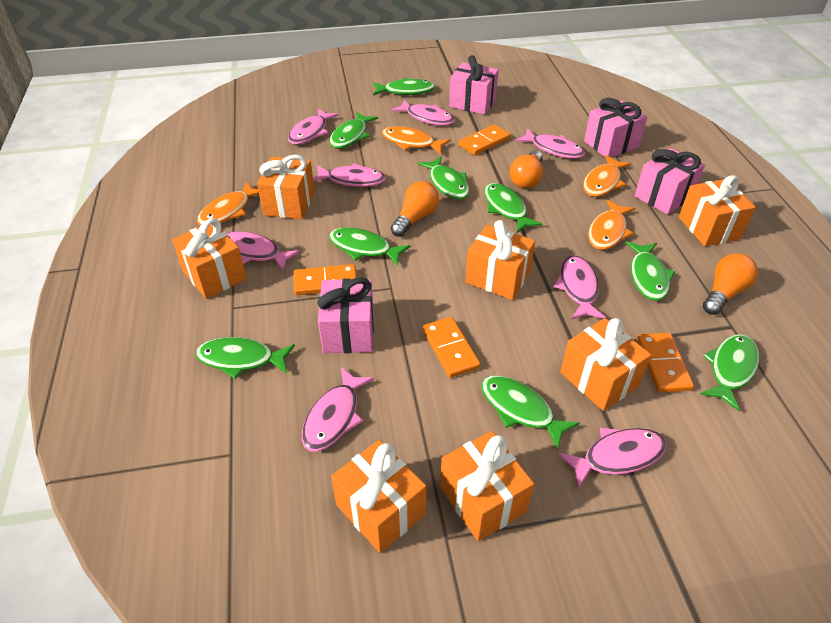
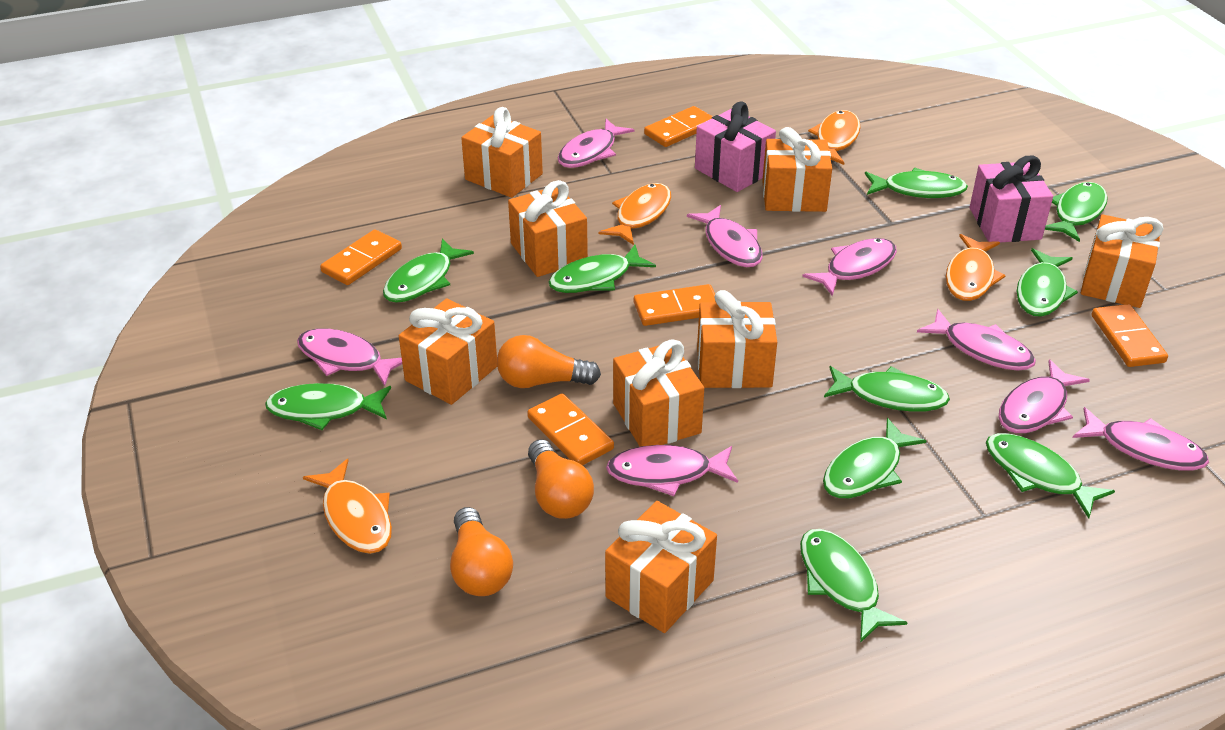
green fish: 9 -> 10
orange domino: 4 -> 5
orange gift: 7 -> 8
pink gift: 4 -> 2

